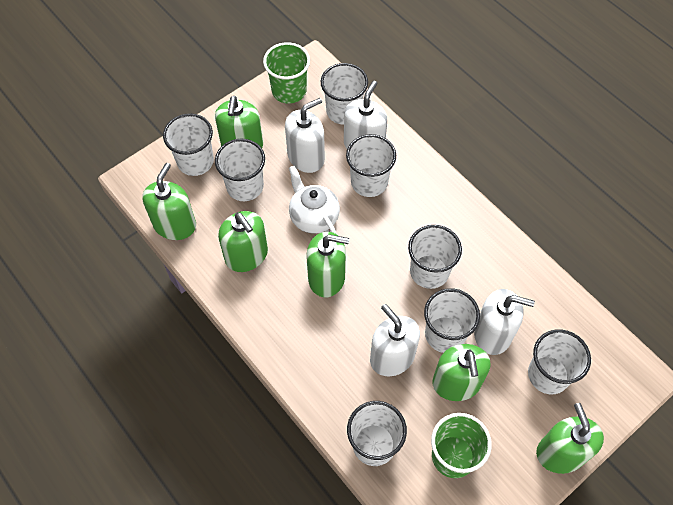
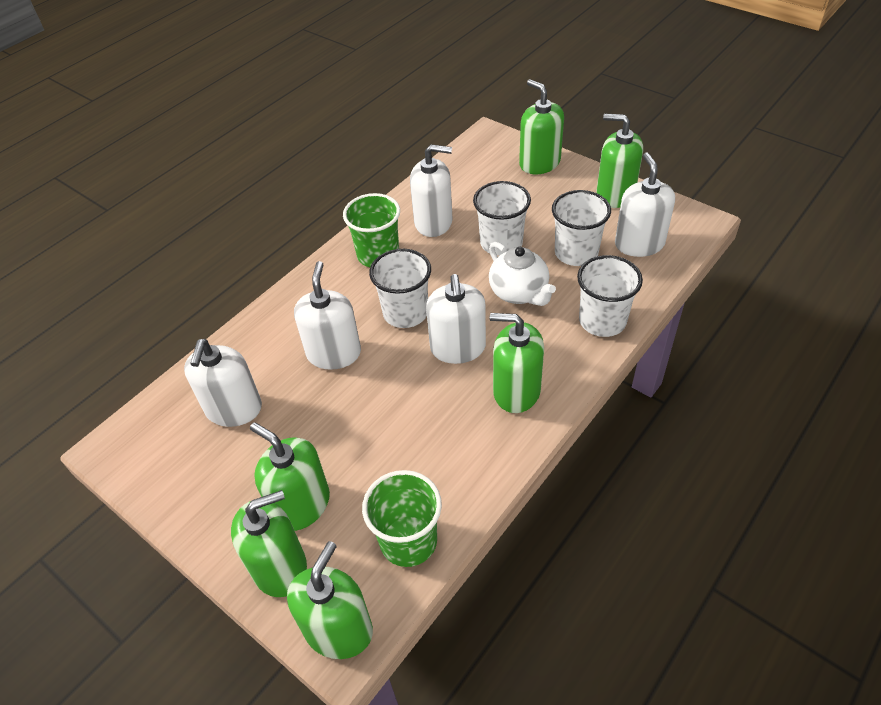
white cup: 8 -> 4
white soap dispenser: 4 -> 5

